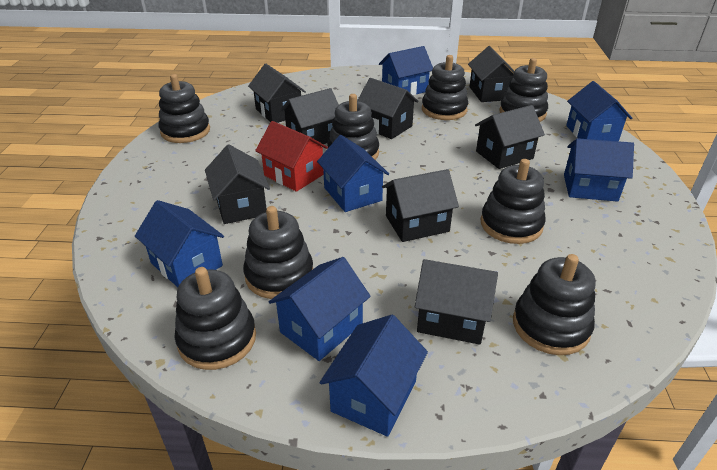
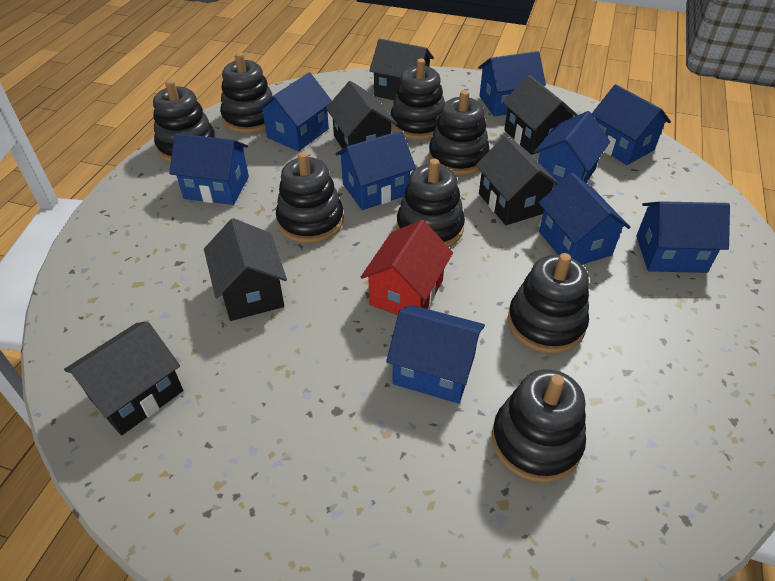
black house: 8 -> 6
blue house: 7 -> 9

